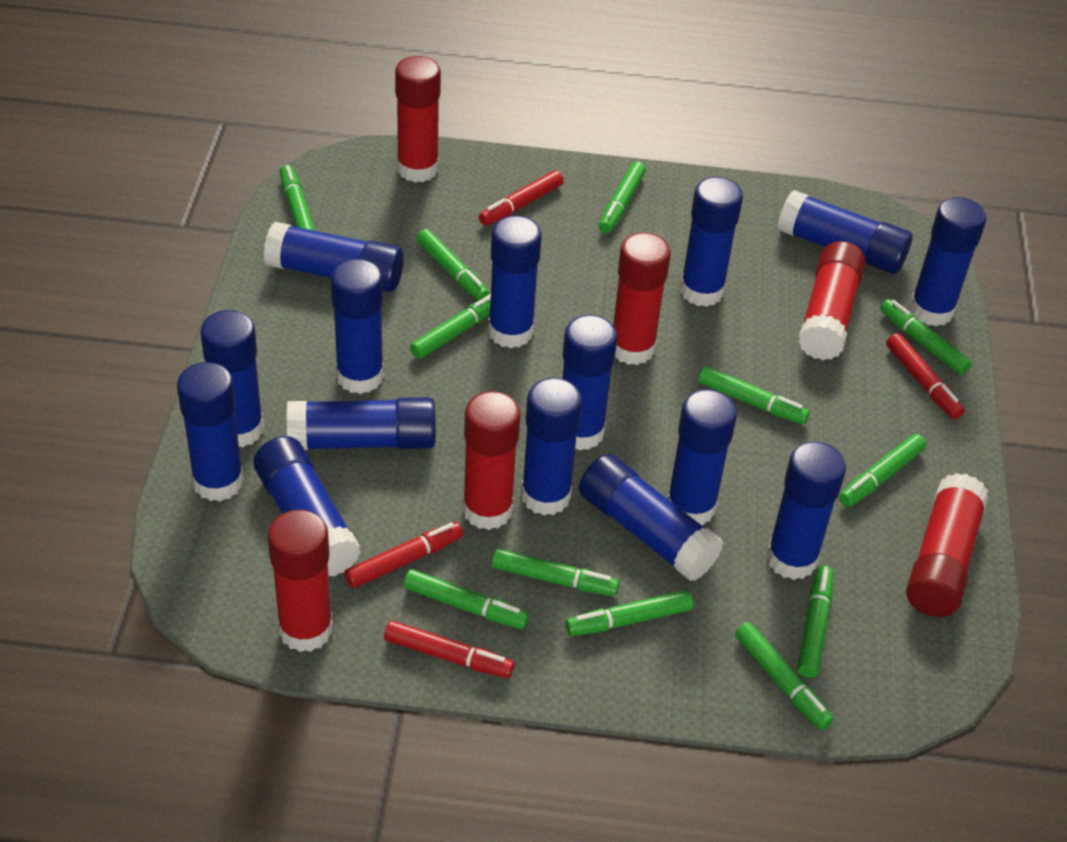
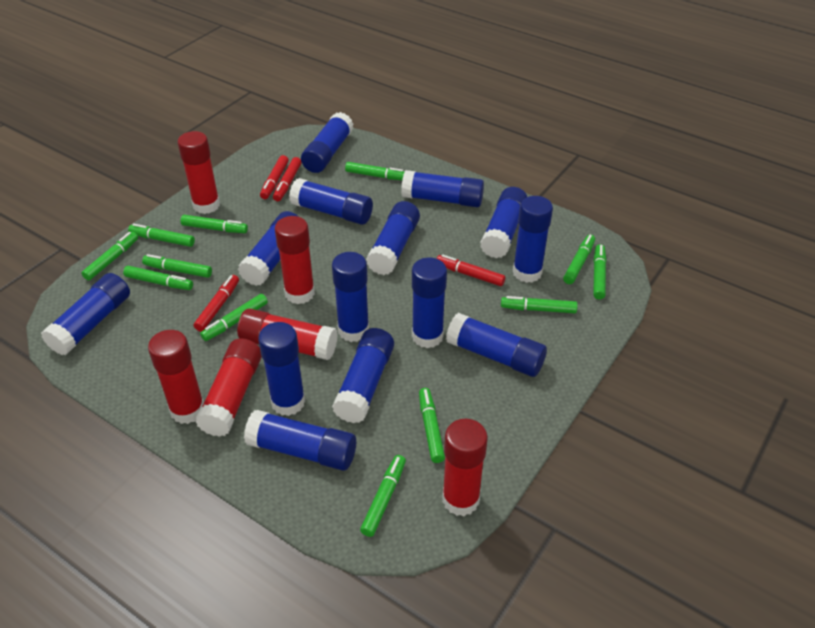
blue glue stick: 15 -> 14

